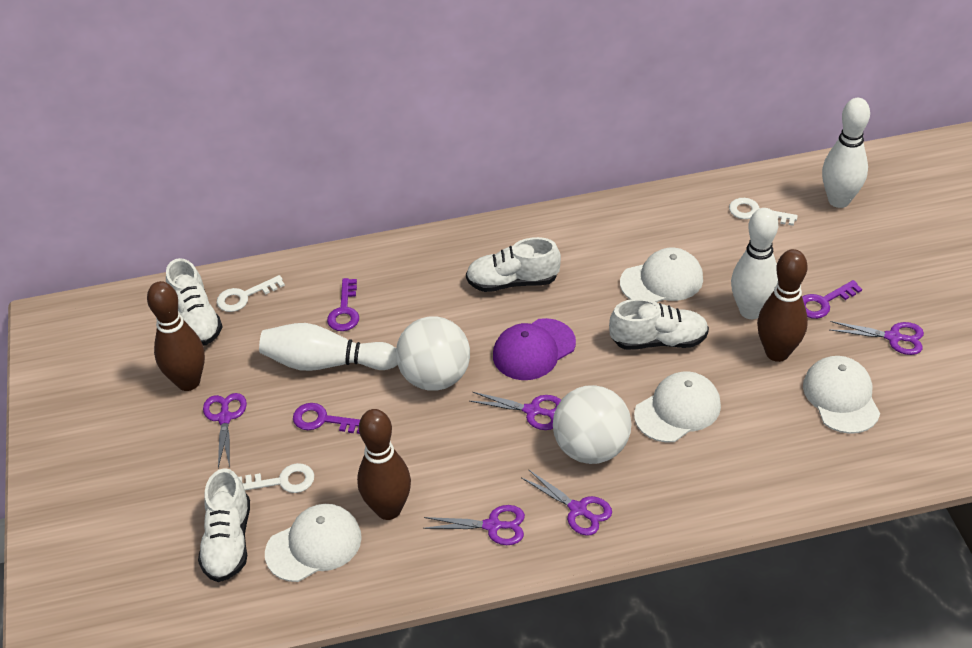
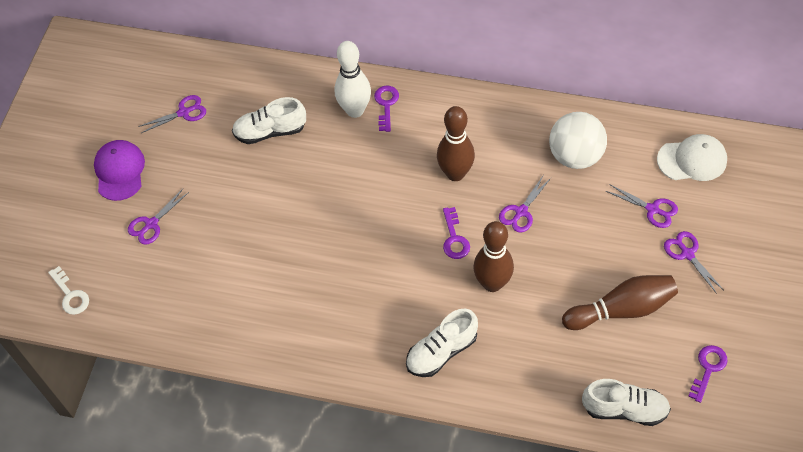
white ball: 2 -> 1
white bowling pin: 3 -> 1
white cap: 4 -> 1
white key: 3 -> 1
white shoe: 4 -> 3

